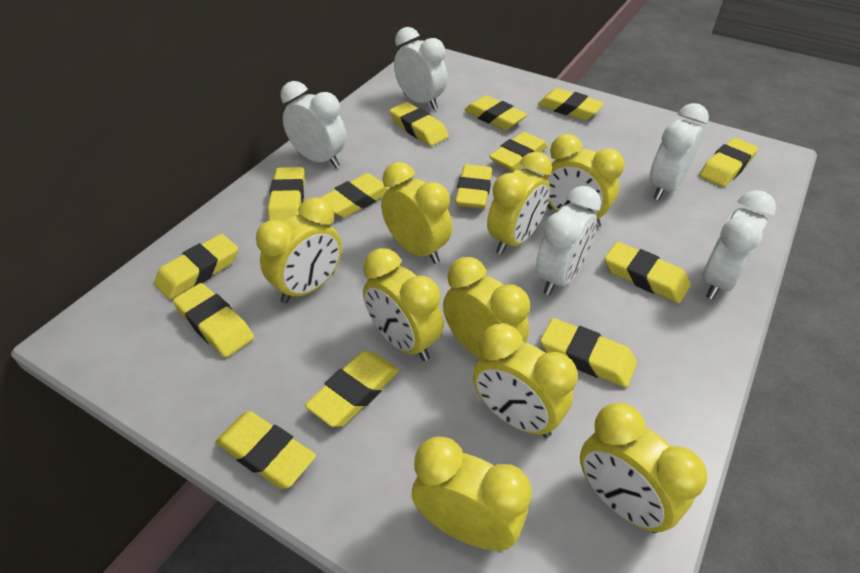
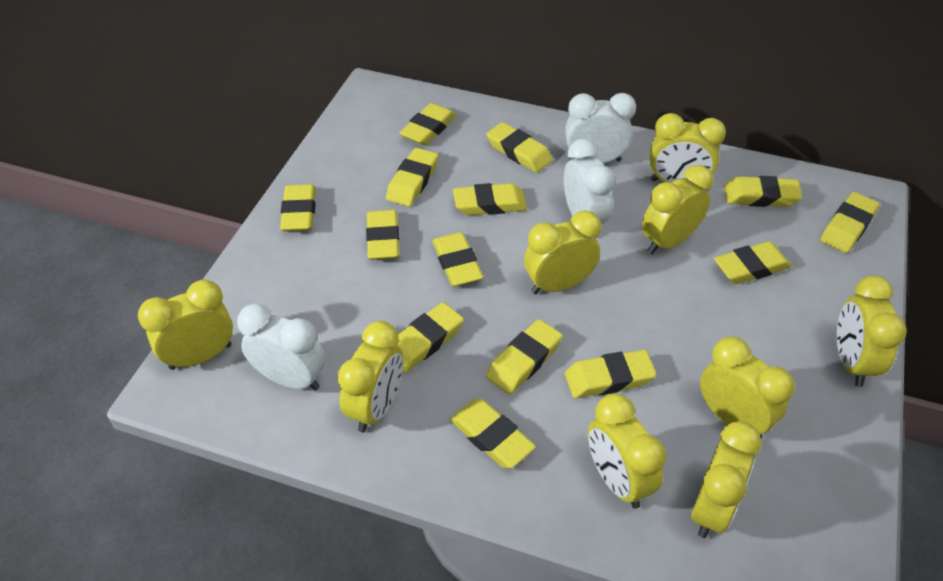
white clock: 5 -> 3

